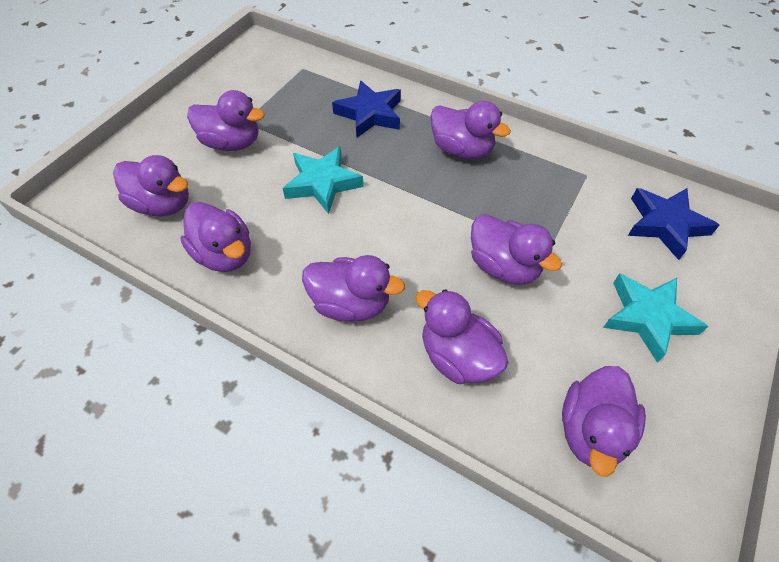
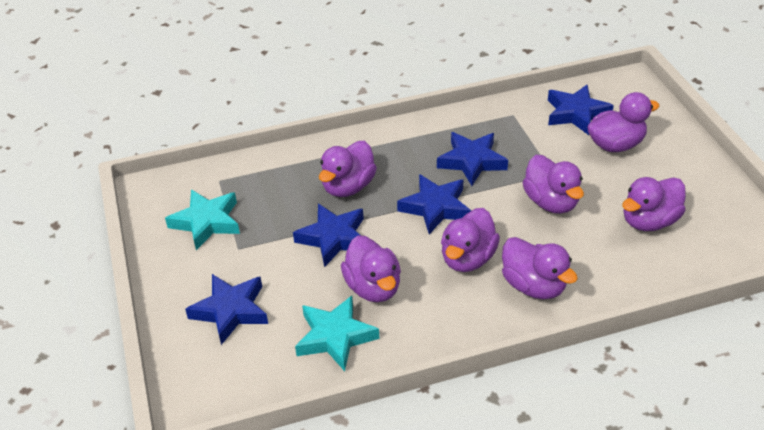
blue star: 2 -> 5
purple duck: 8 -> 7

